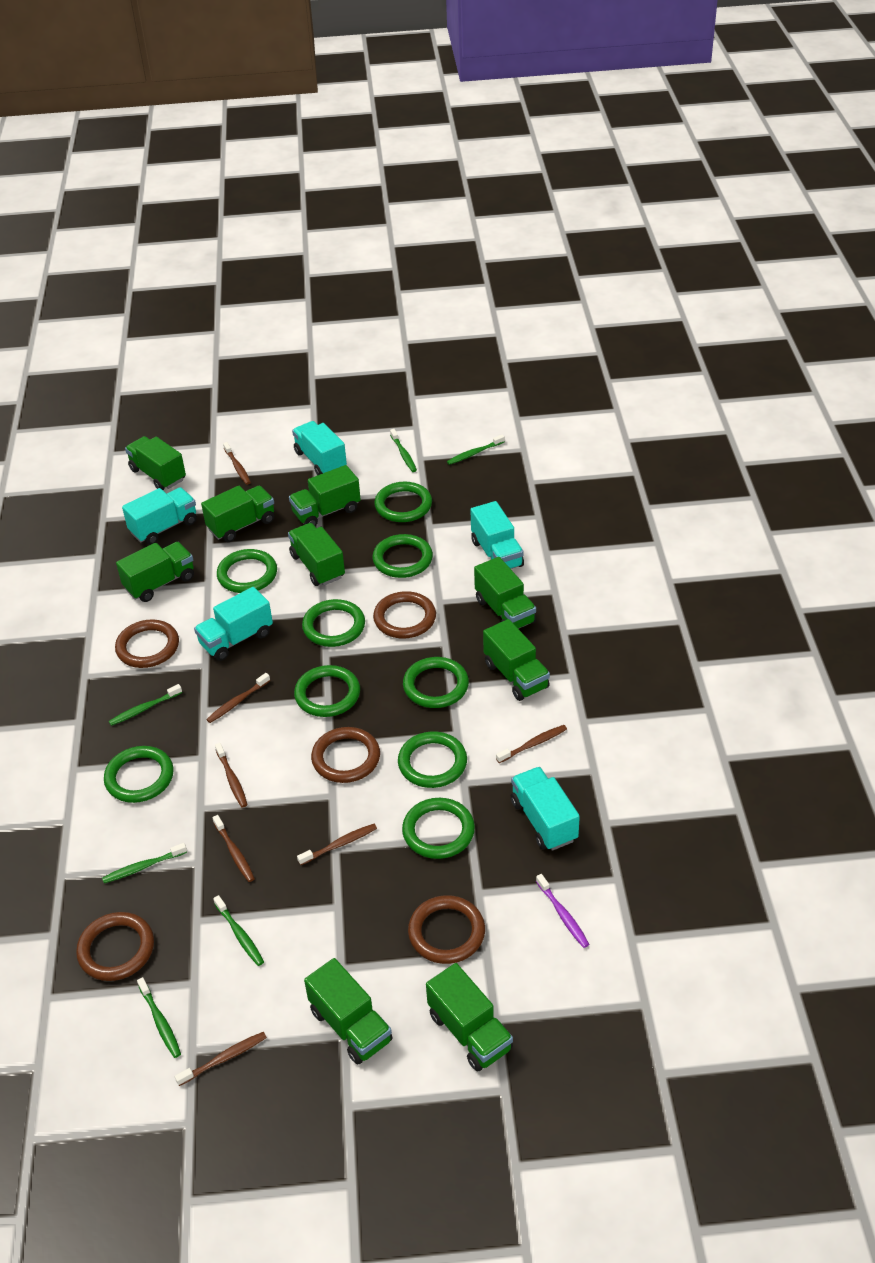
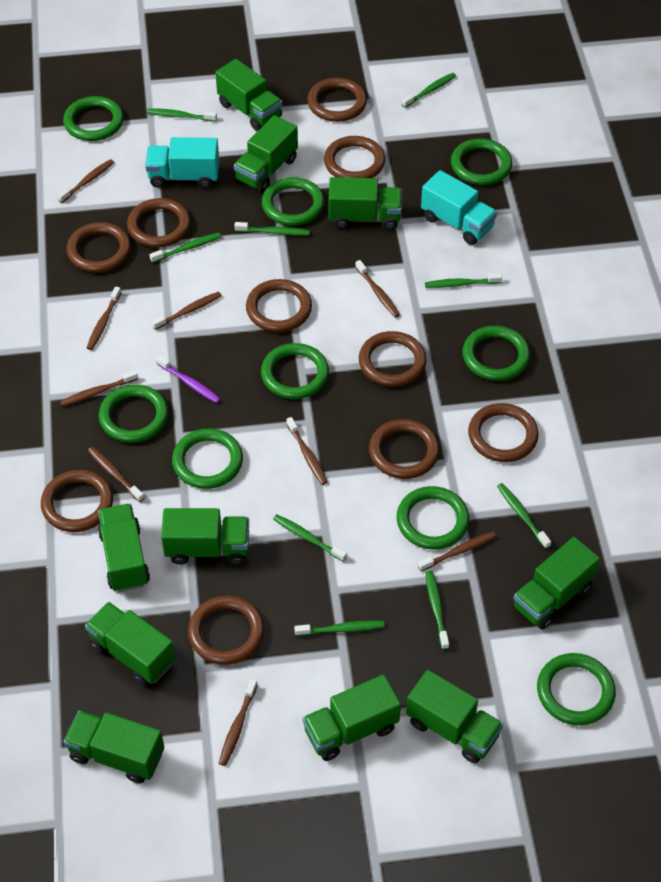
brown ring: 5 -> 10
brown toothbrush: 7 -> 9
green toothbrush: 6 -> 9
green truck: 9 -> 10
turquoise truck: 5 -> 2

